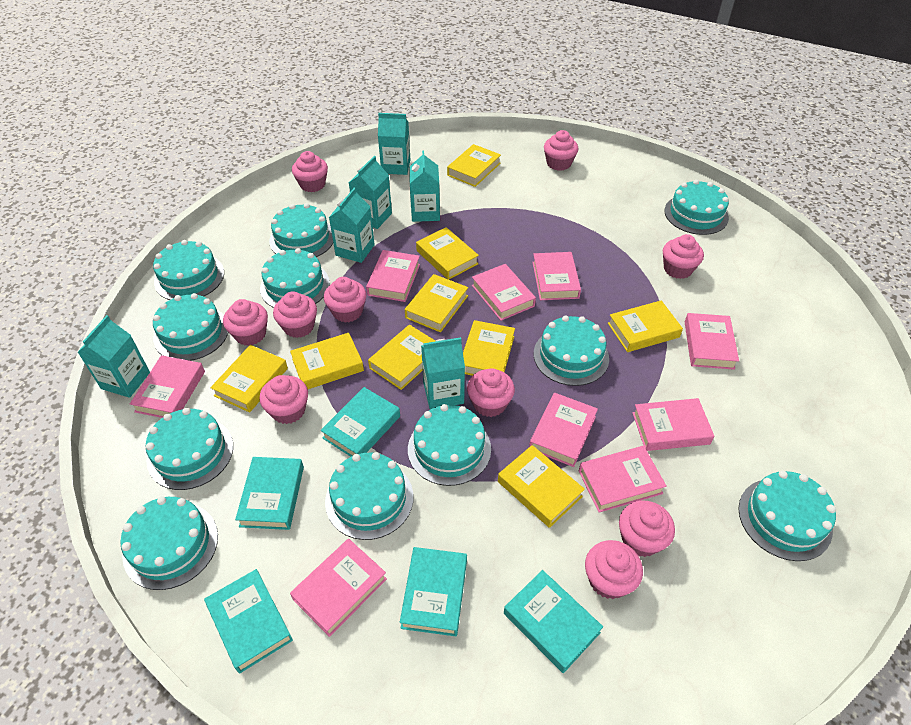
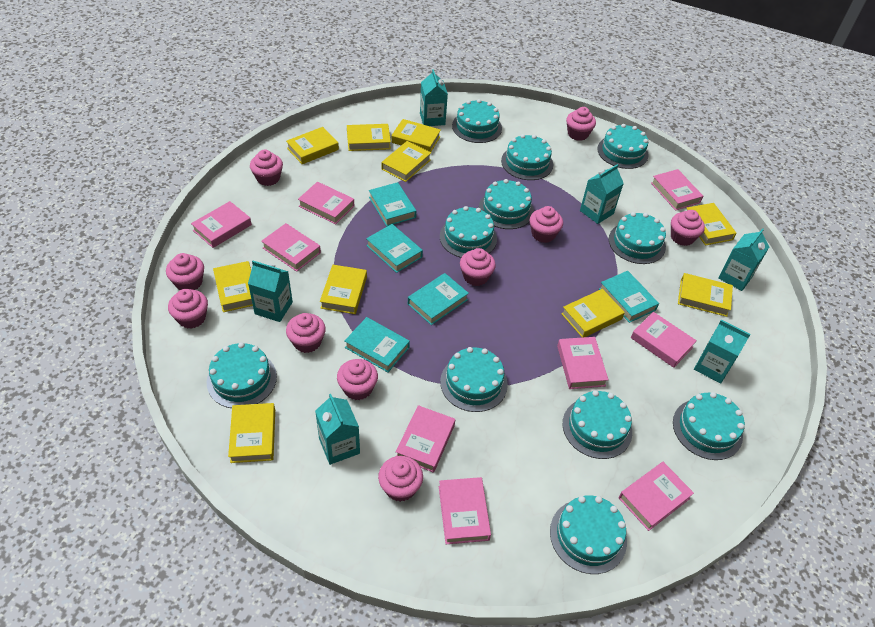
yellow book: 9 -> 10

